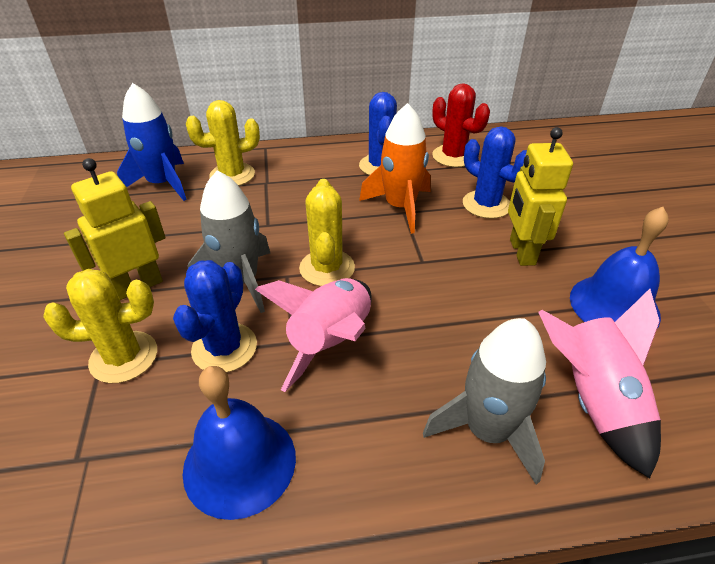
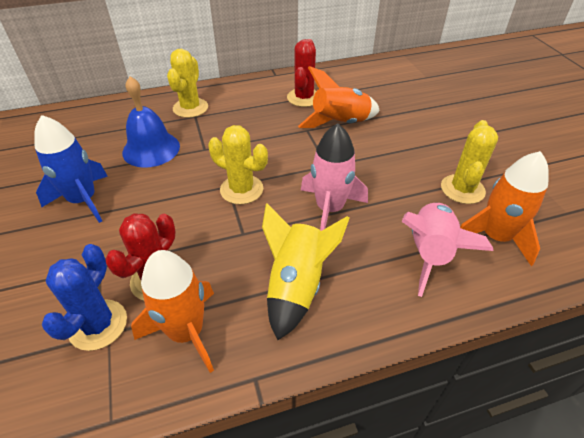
blue bell: 2 -> 1
blue cactus: 3 -> 1
grey rocket: 2 -> 0
orange rocket: 1 -> 3
red cactus: 1 -> 2
yellow robot: 2 -> 0
yellow rocket: 0 -> 1

